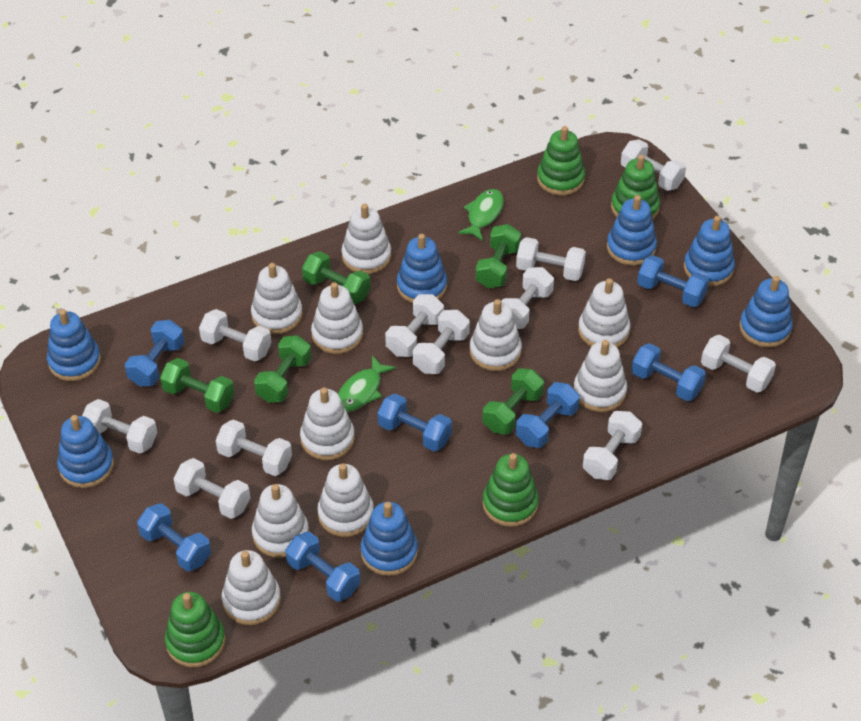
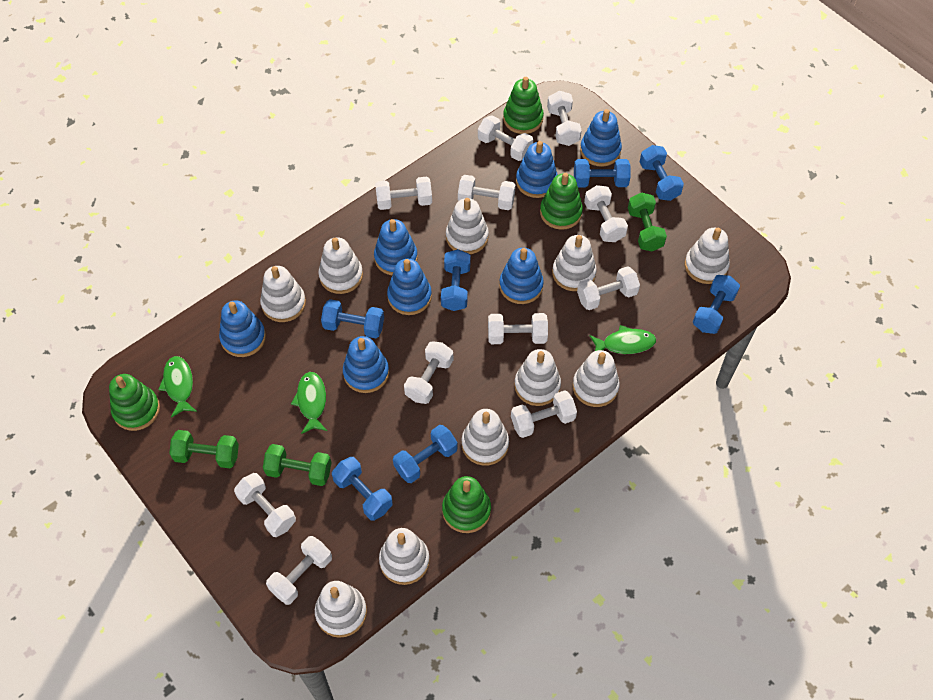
green dumbbell: 5 -> 3
green fish: 2 -> 3

